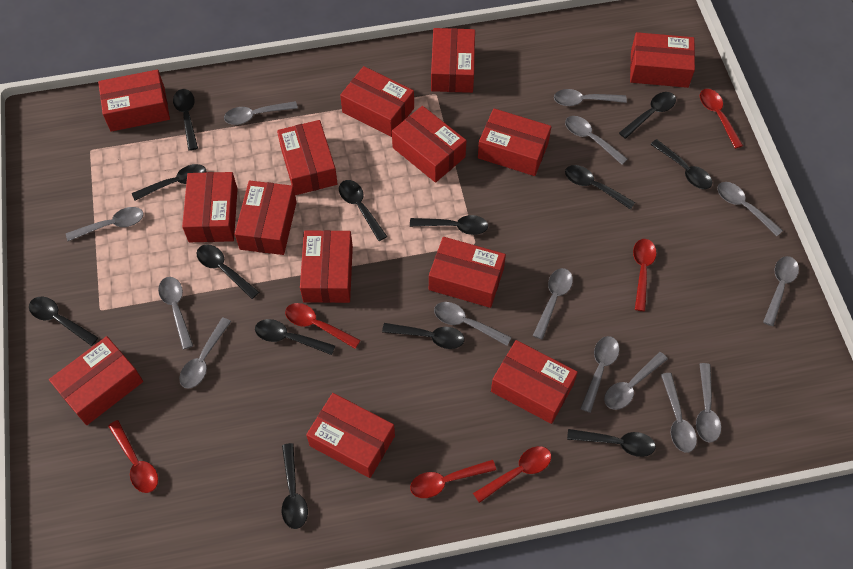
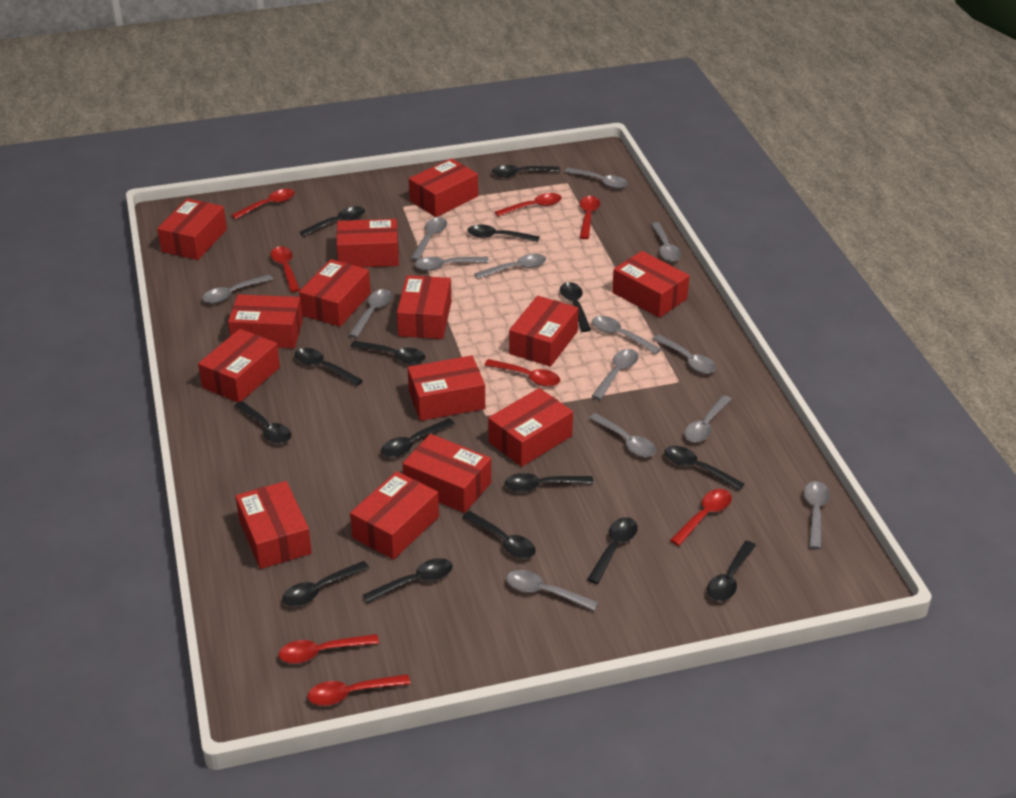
black spoon: 13 -> 15
red spoon: 6 -> 8

